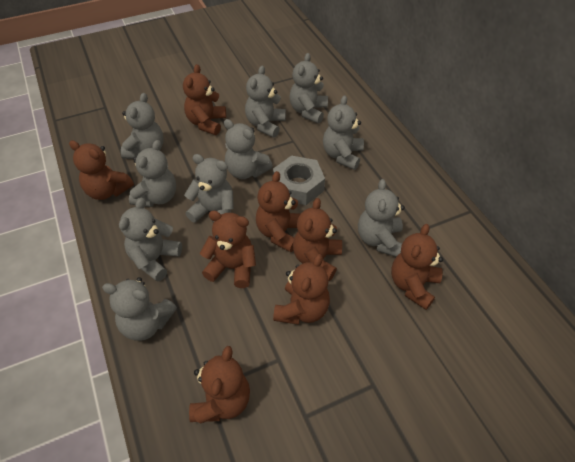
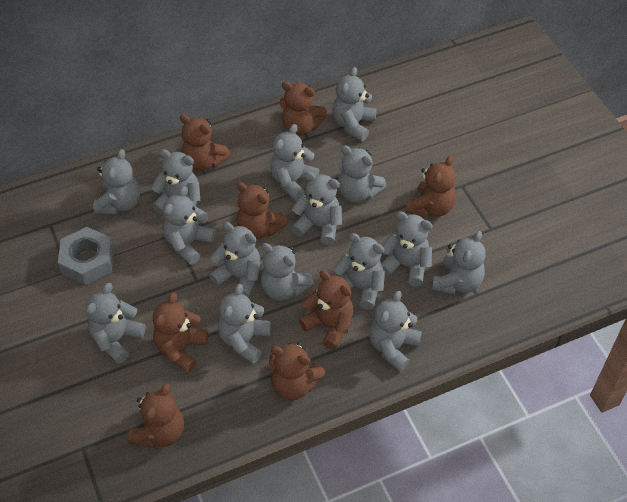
grey teddy bear: 10 -> 15

